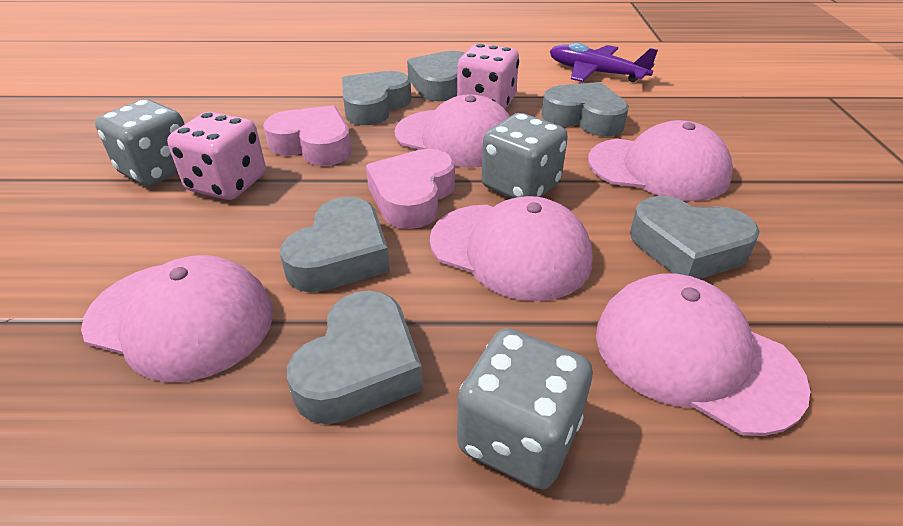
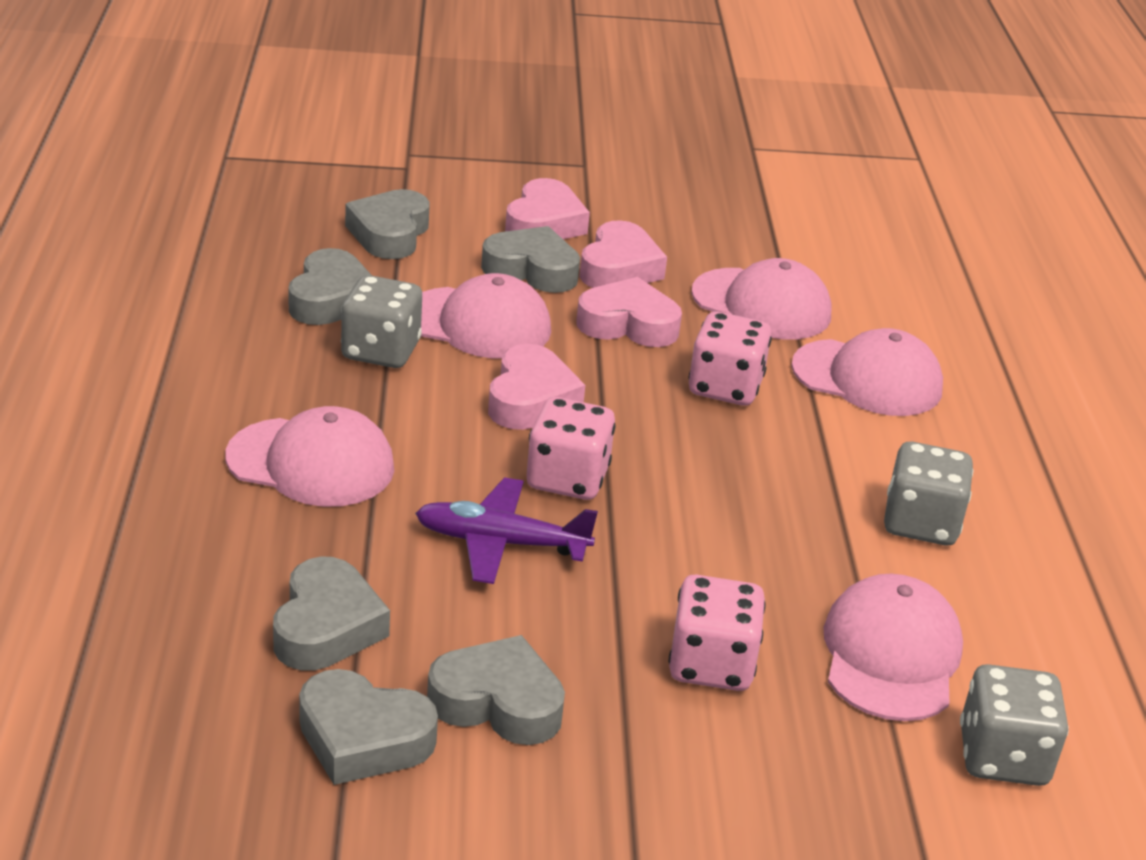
pink dice: 2 -> 3
pink heart: 2 -> 4

